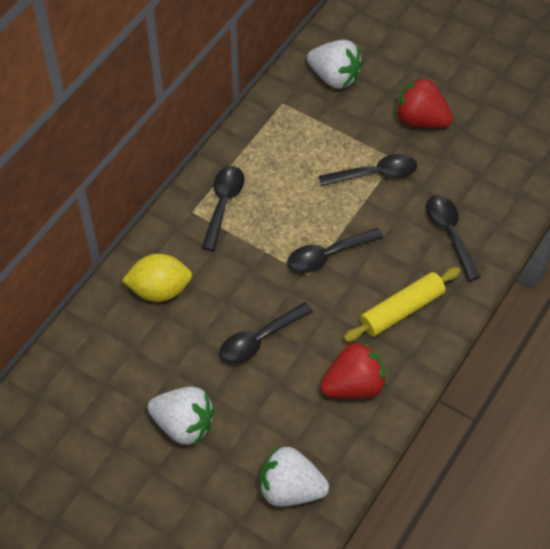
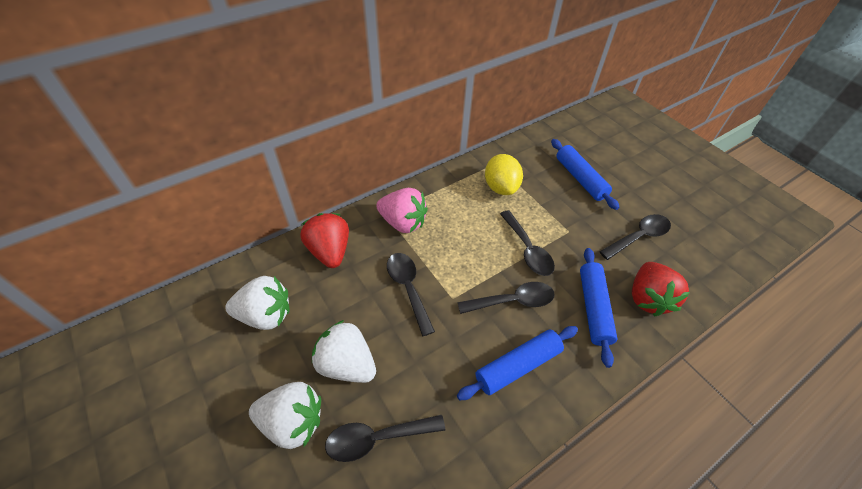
blue rolling pin: 0 -> 3
pink strawberry: 0 -> 1
yellow rolling pin: 1 -> 0

